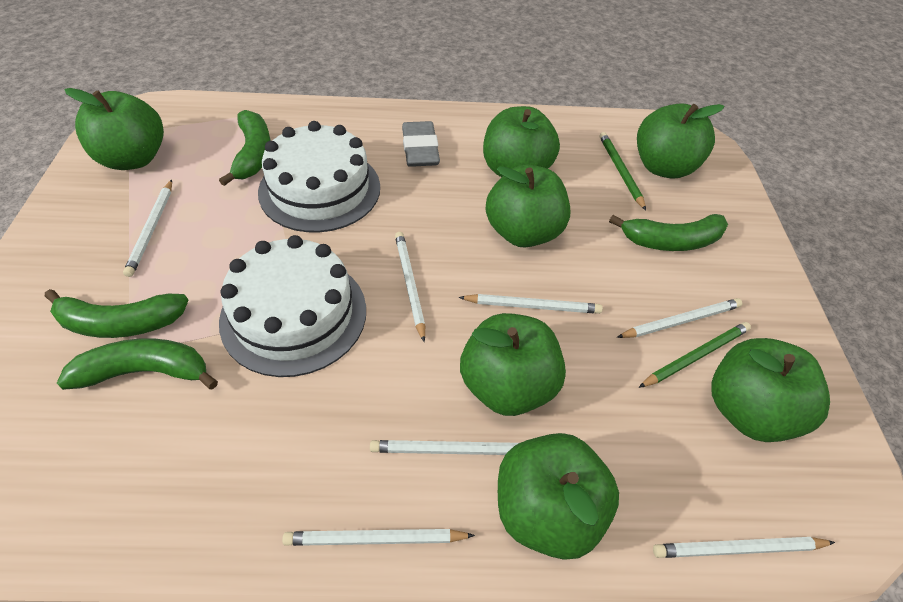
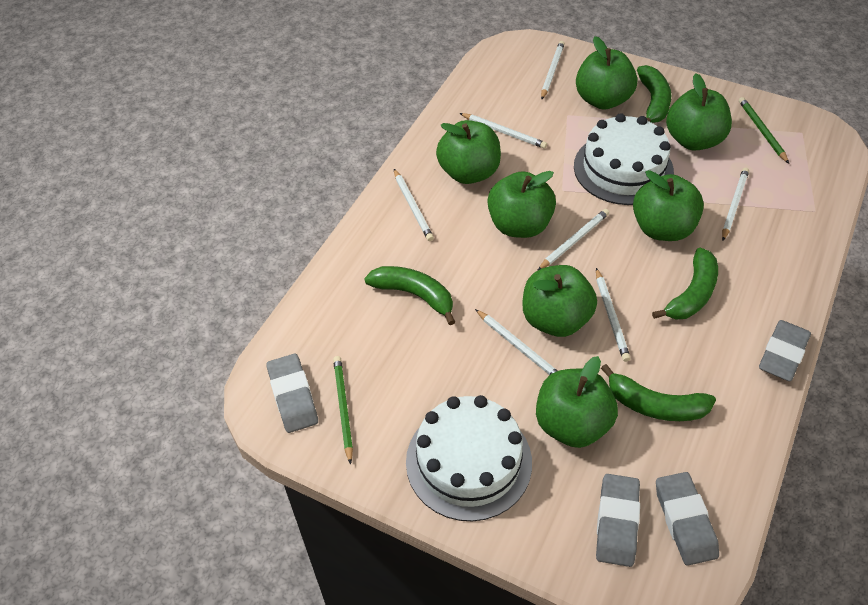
grey eraser: 1 -> 4

